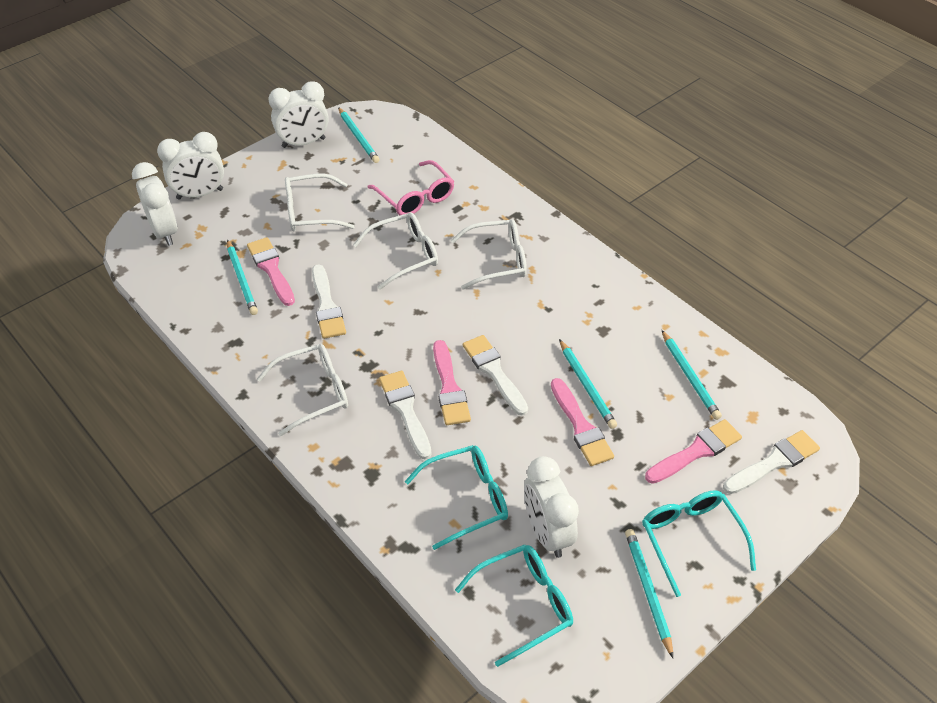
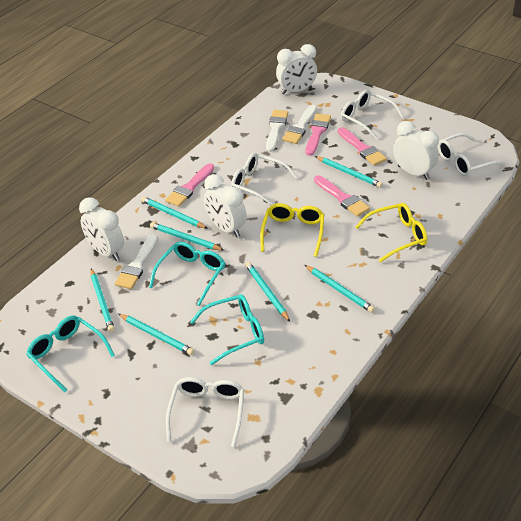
pink glasses: 1 -> 0
turquoise pencil: 5 -> 7
white brush: 4 -> 3
yellow glasses: 0 -> 2

